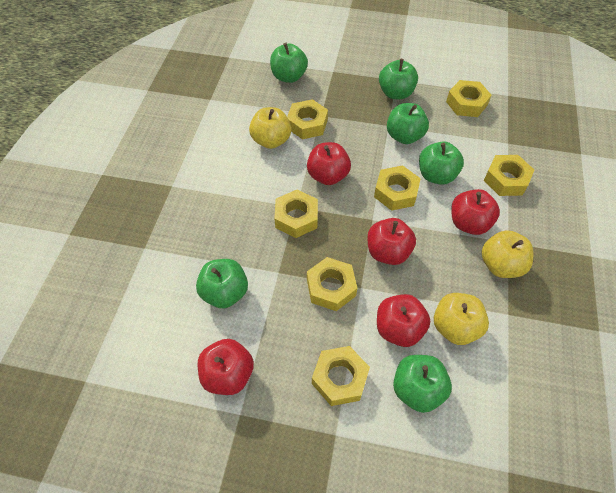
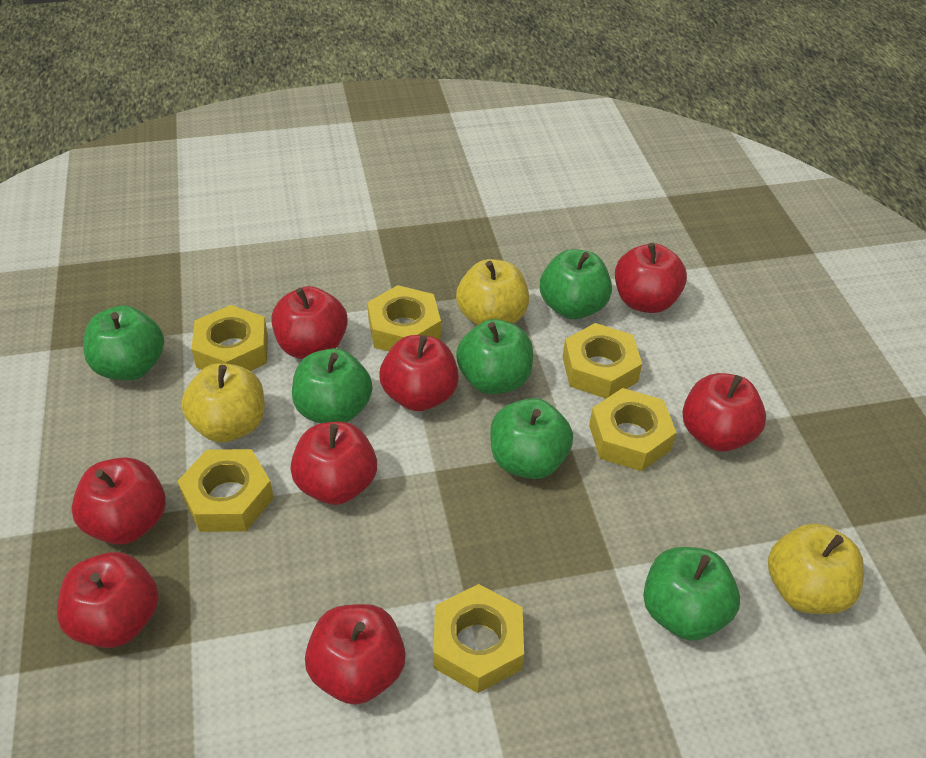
red apple: 5 -> 8
yellow nut: 7 -> 6

